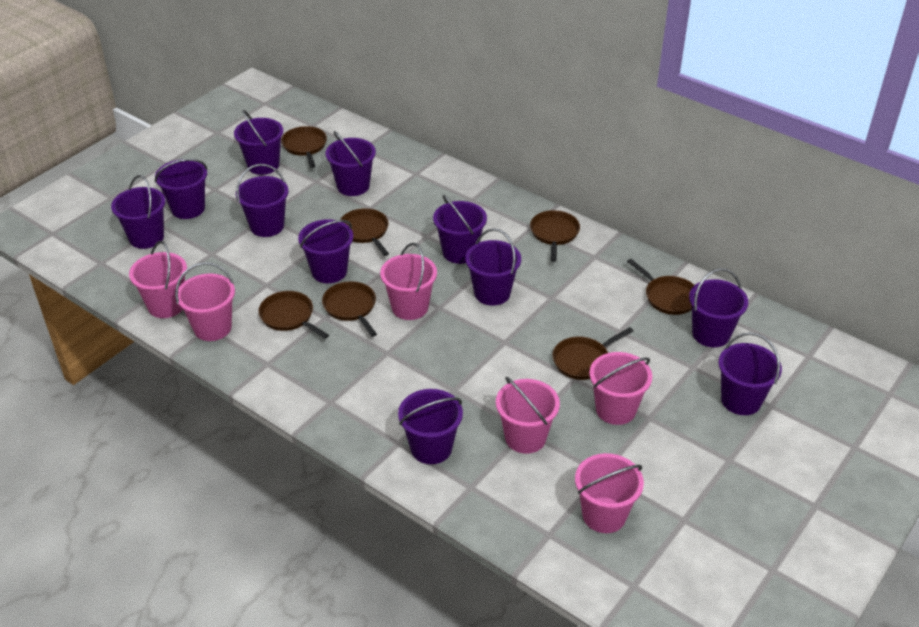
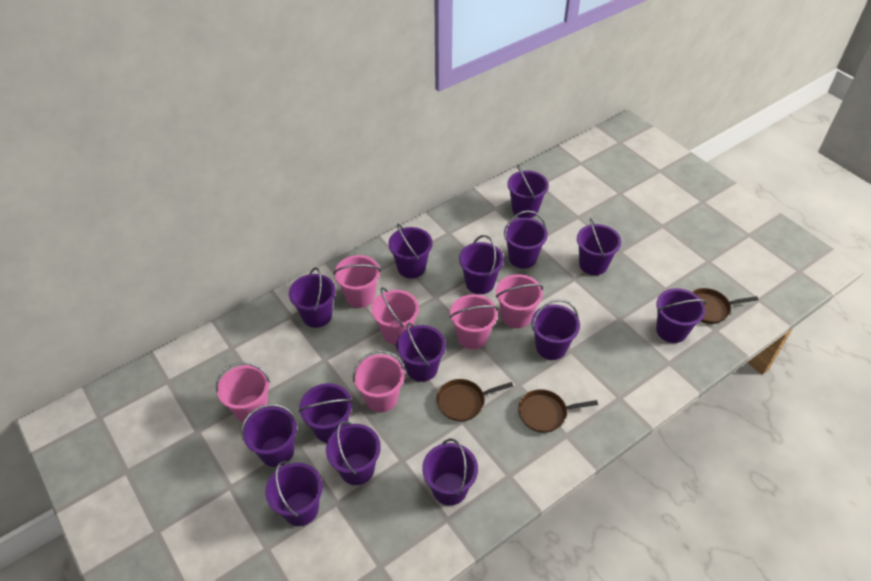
brown pan: 7 -> 3
purple bucket: 11 -> 14

